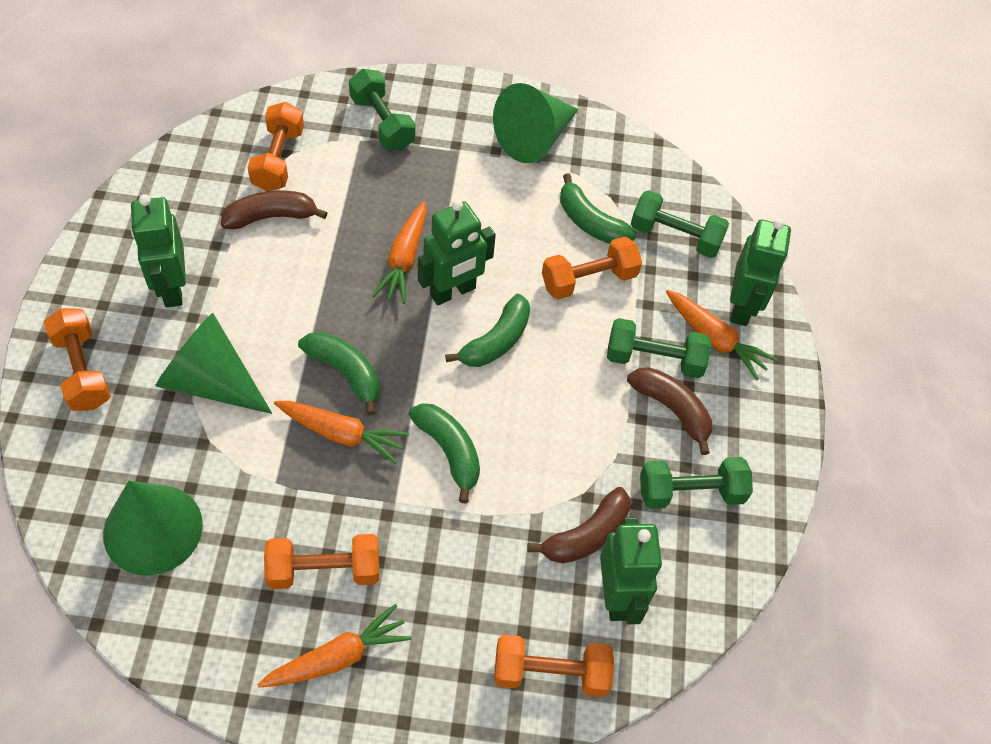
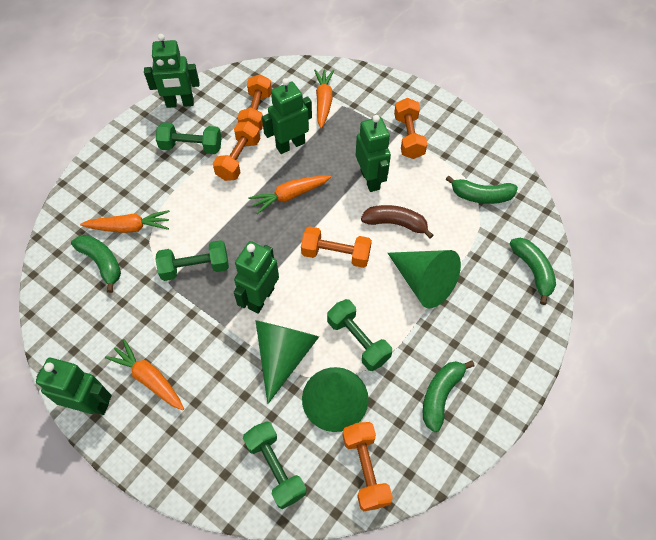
brown banana: 3 -> 1
green robot: 4 -> 5

